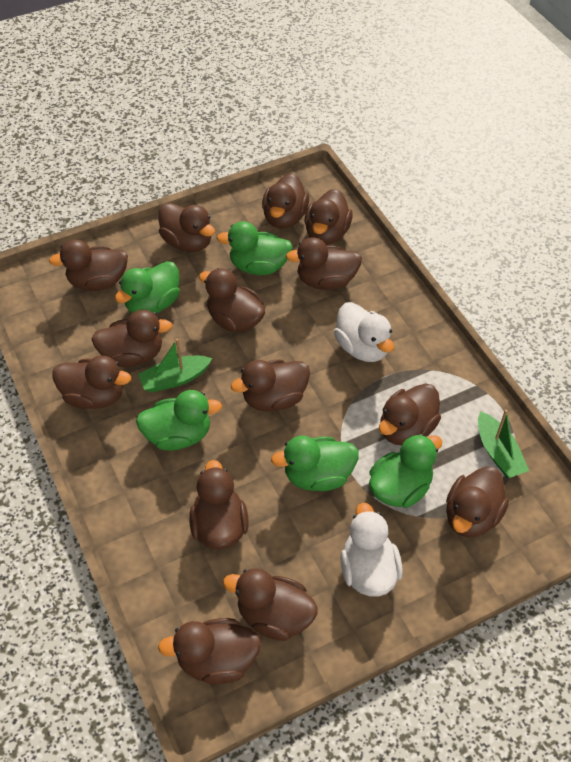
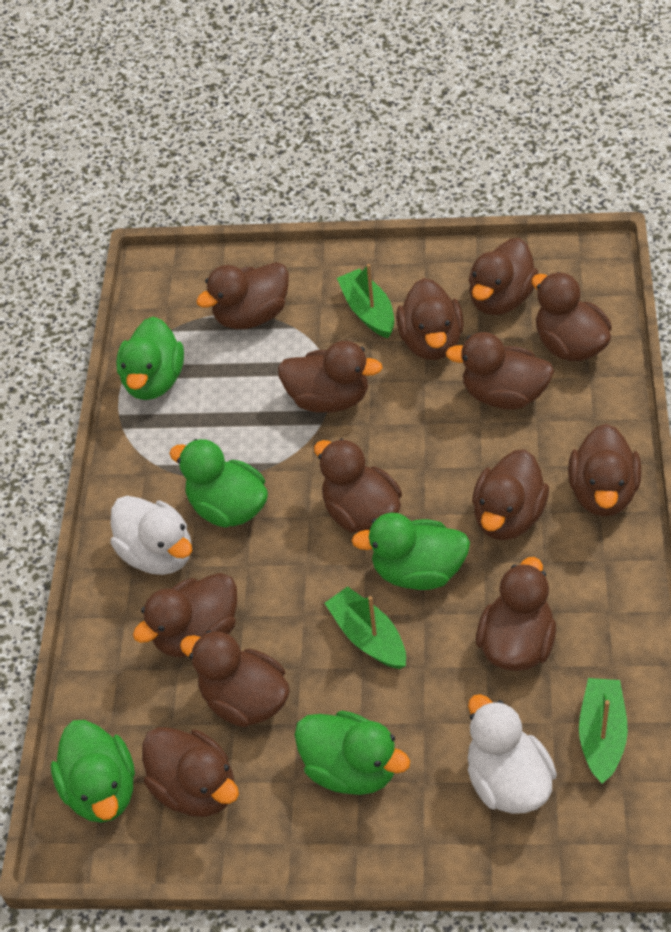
brown duck: 14 -> 13
green boat: 2 -> 3

